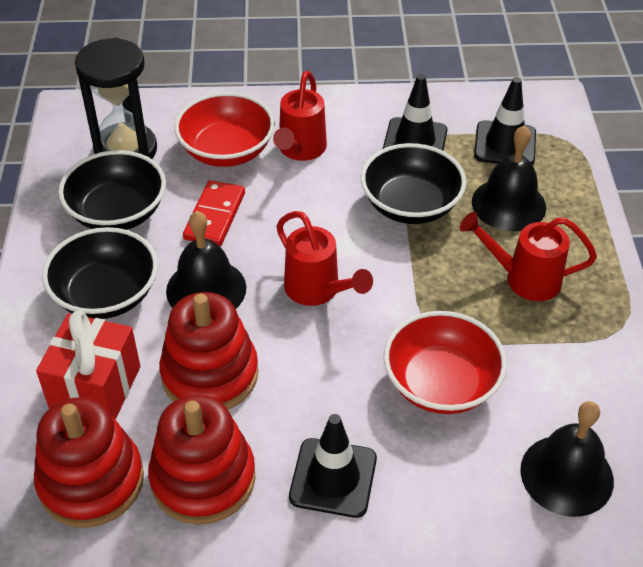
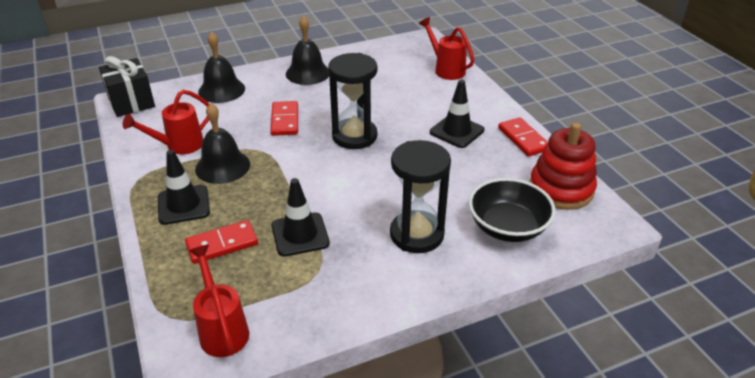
black bowl: 3 -> 1
black gift: 0 -> 1
black hourglass: 1 -> 2
red bowl: 2 -> 0
red domino: 1 -> 3
red gift: 1 -> 0
red stacking toy: 3 -> 1

